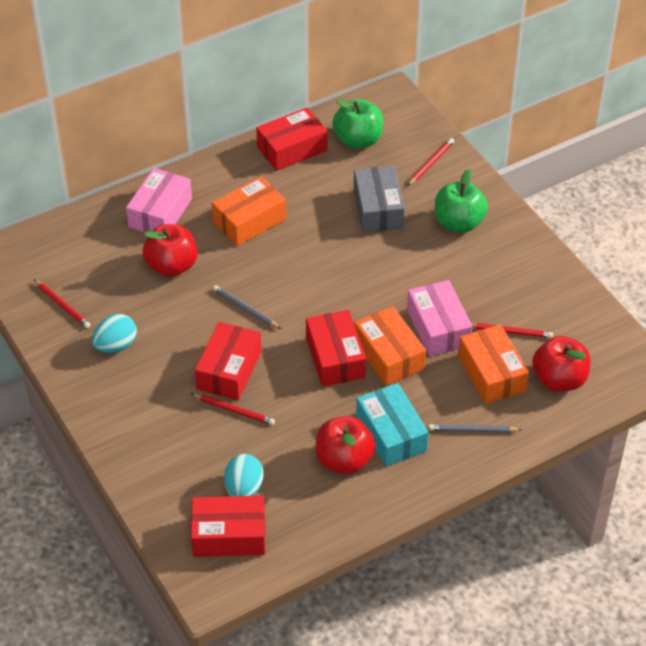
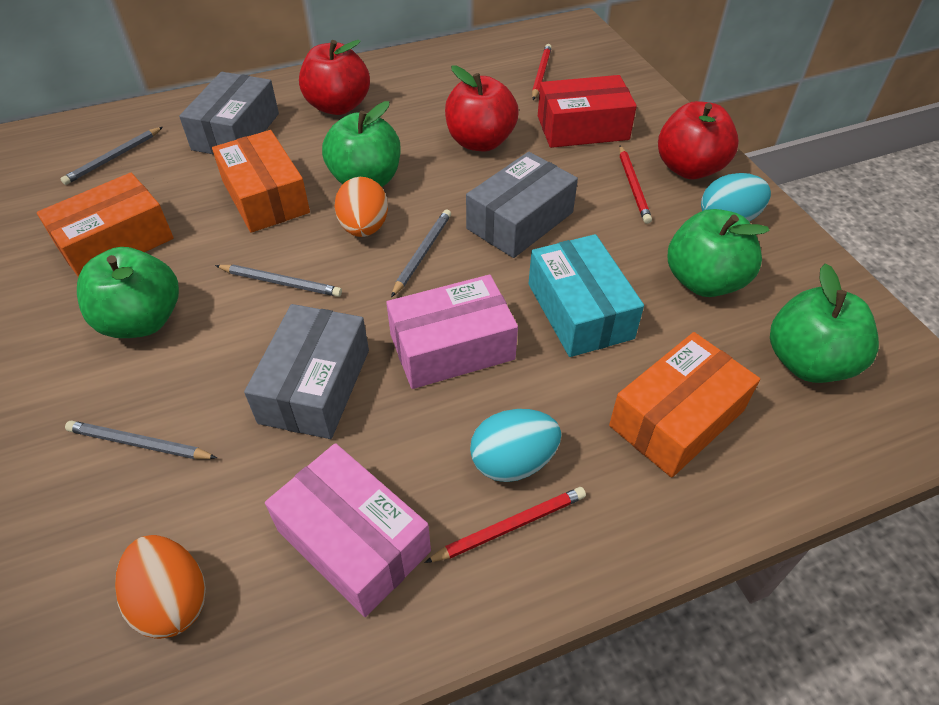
green apple: 2 -> 4
grey box: 1 -> 3
grey pencil: 2 -> 4
orange egg: 0 -> 2
red box: 4 -> 1
red pencil: 4 -> 3

